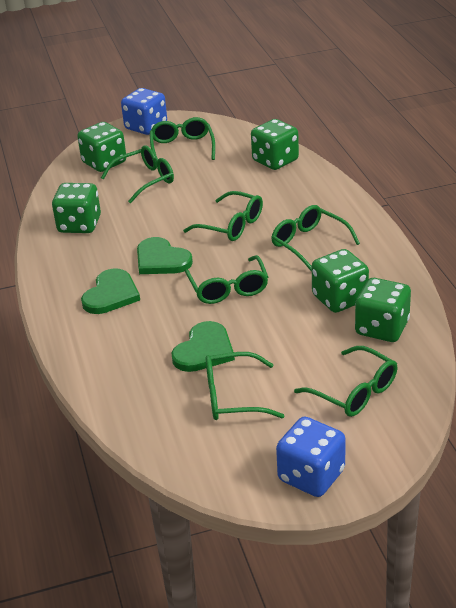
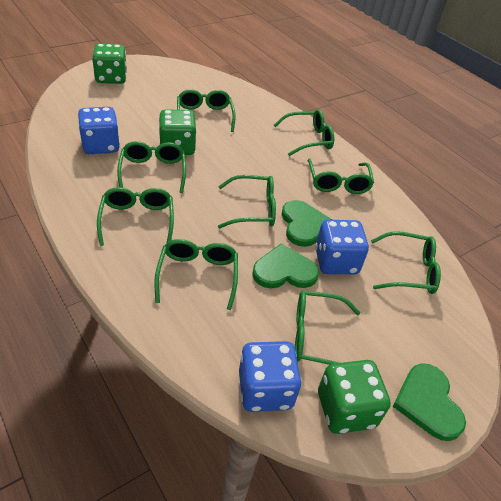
blue dice: 2 -> 3
green dice: 5 -> 3
green glasses: 7 -> 9

